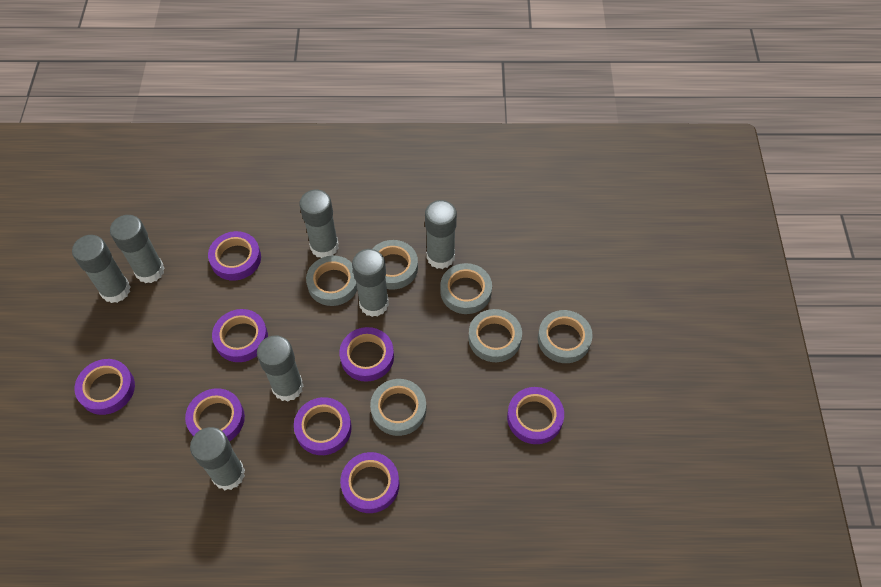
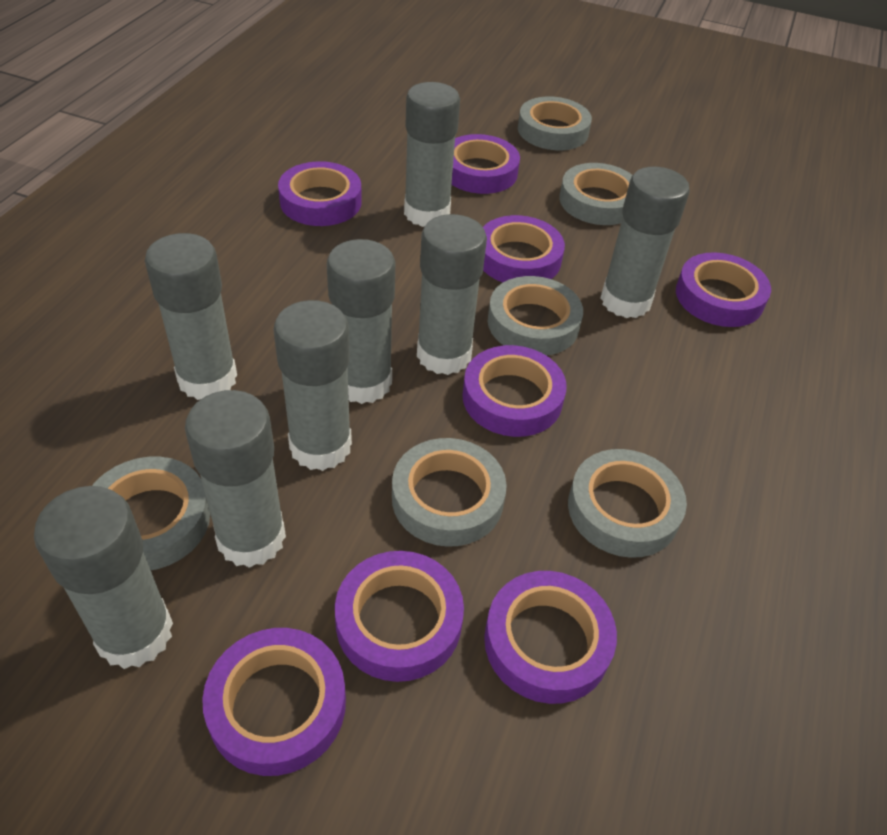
grey glue stick: 7 -> 8

